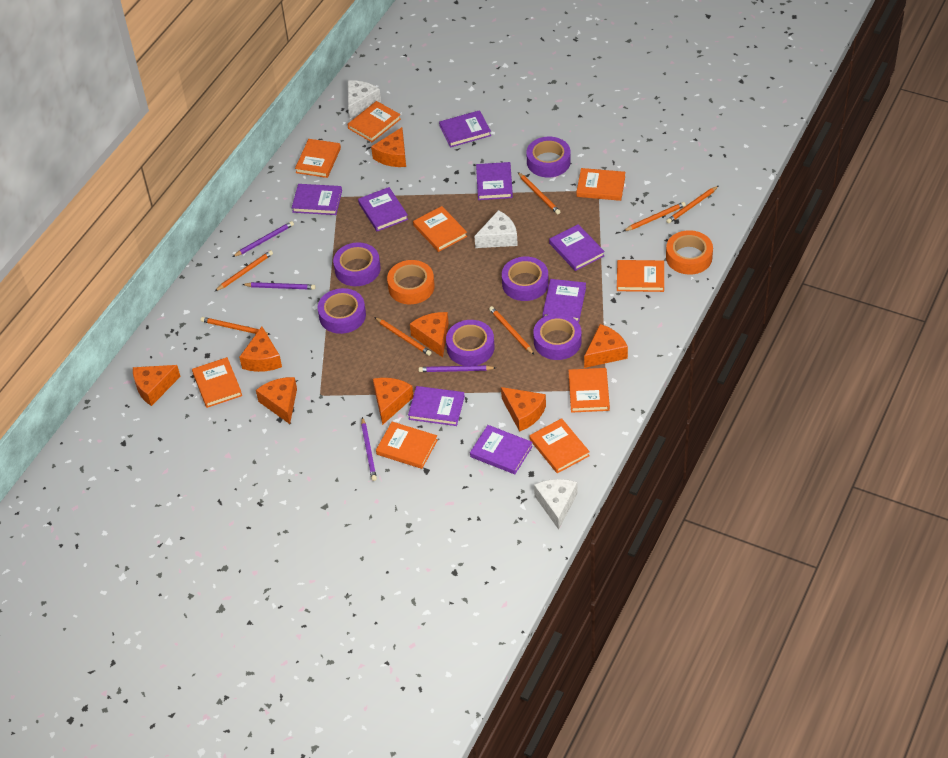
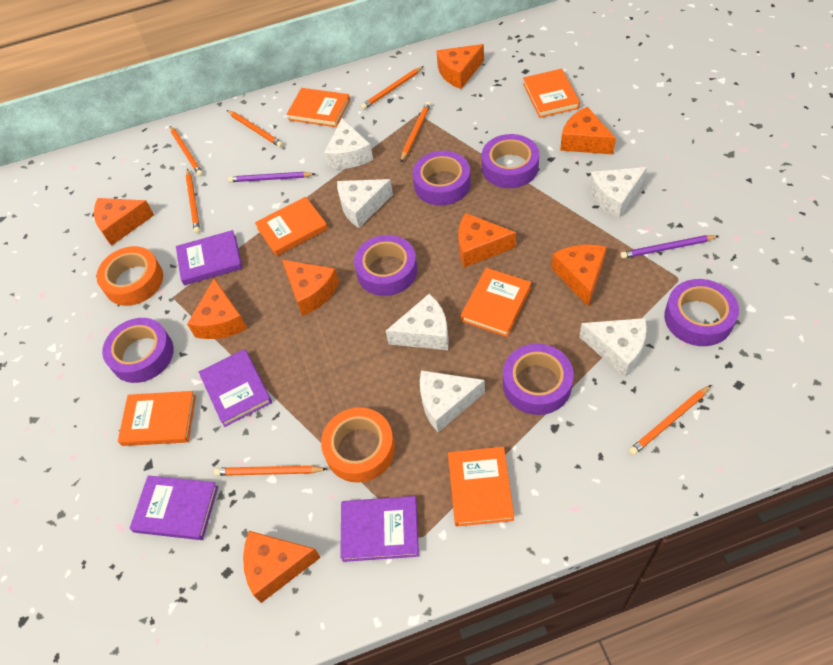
orange book: 9 -> 6
purple book: 8 -> 4
purple pencil: 4 -> 2
white cheese: 3 -> 6

